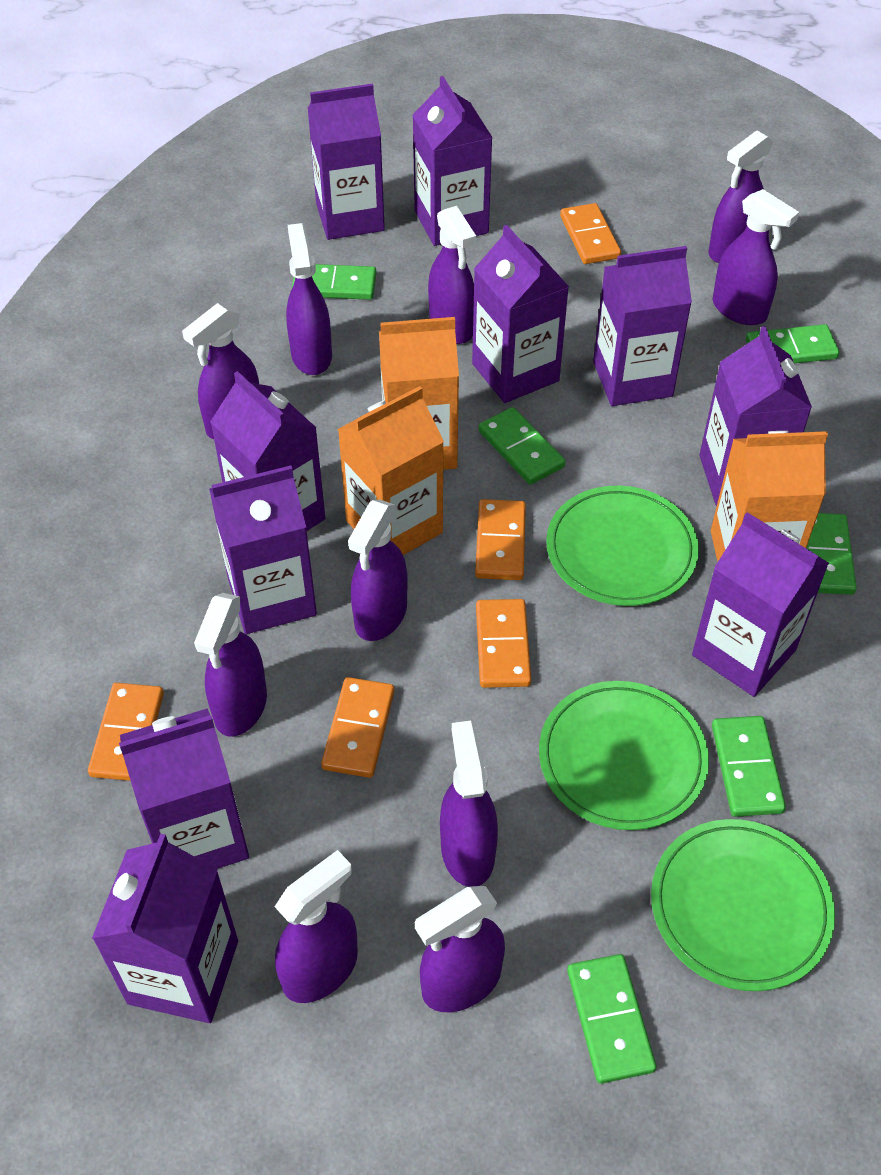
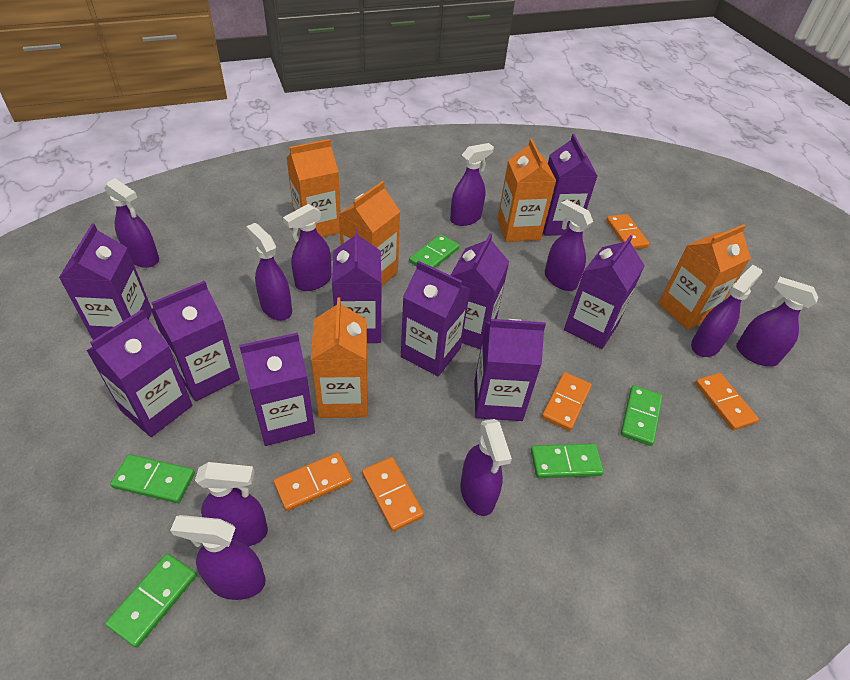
green domino: 6 -> 5
green plate: 3 -> 0
orange carton: 3 -> 5

